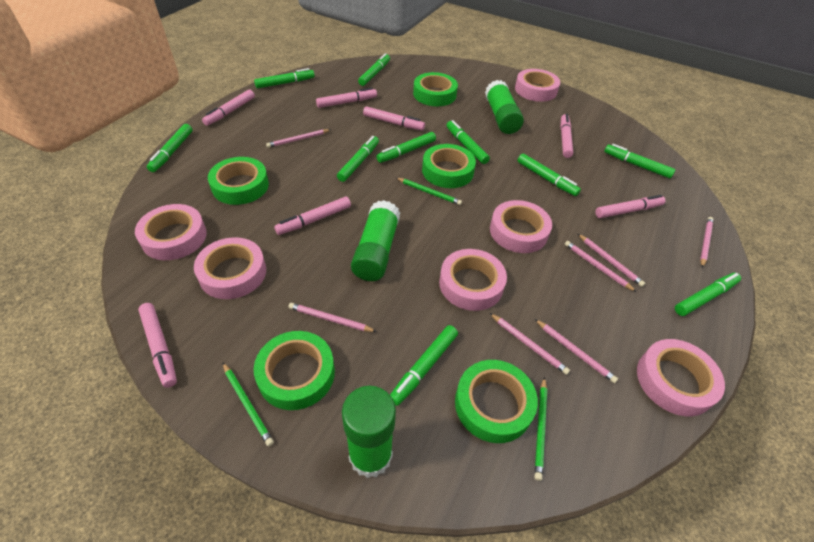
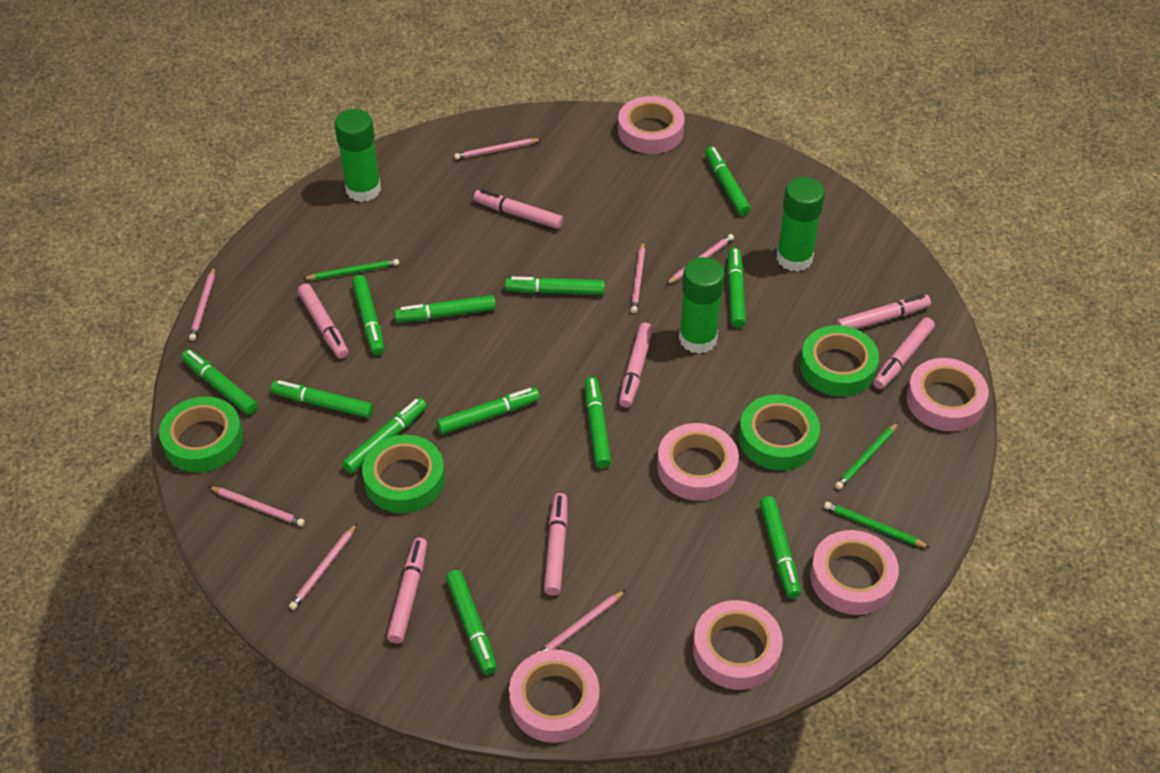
green marker: 10 -> 12
green tape: 5 -> 4

